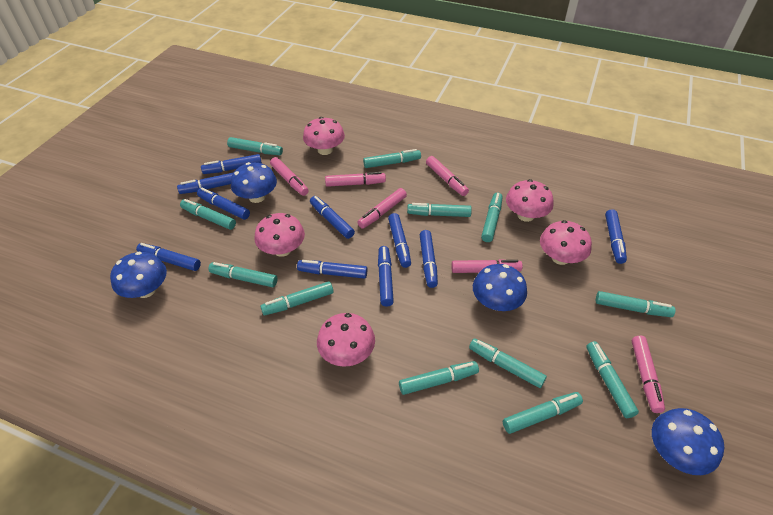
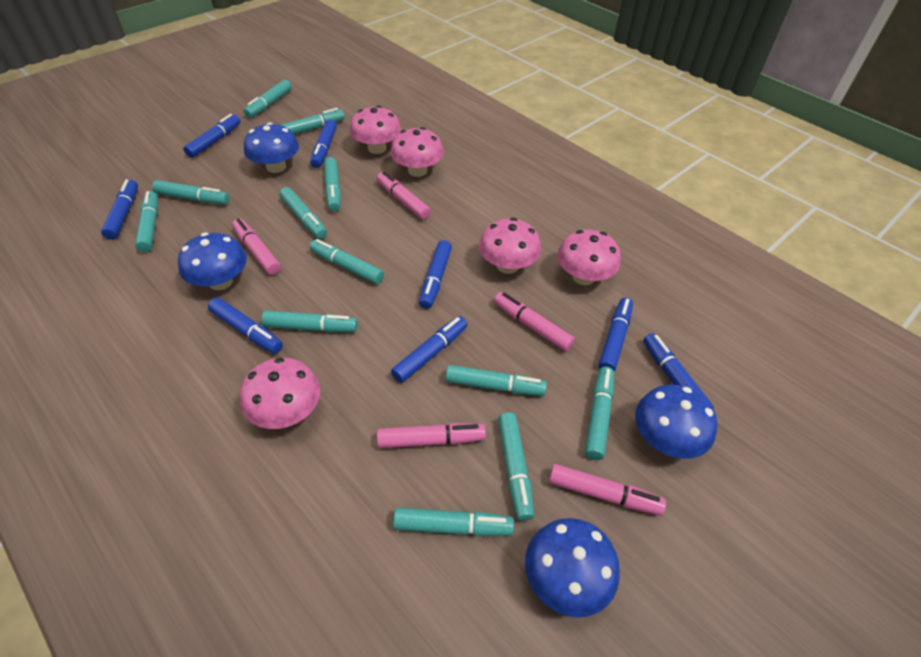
blue marker: 10 -> 8
pink marker: 6 -> 5

